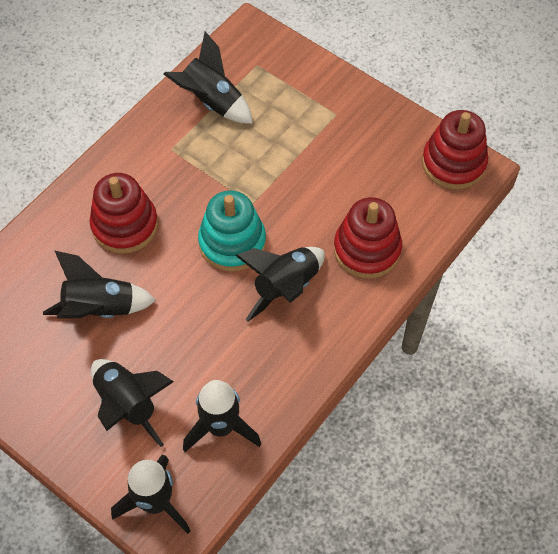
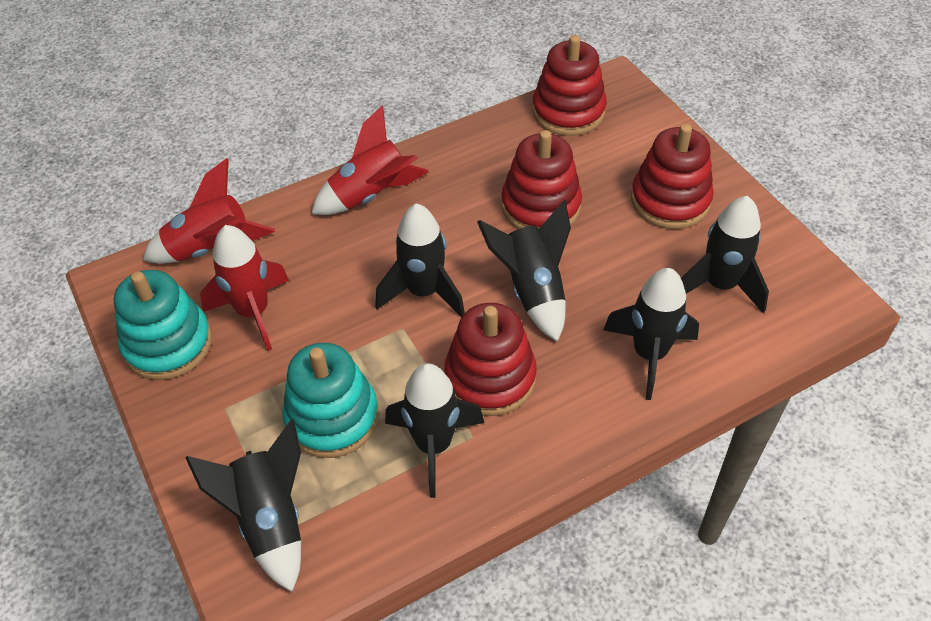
red rocket: 0 -> 3
red stacking toy: 3 -> 4
turquoise stacking toy: 1 -> 2

